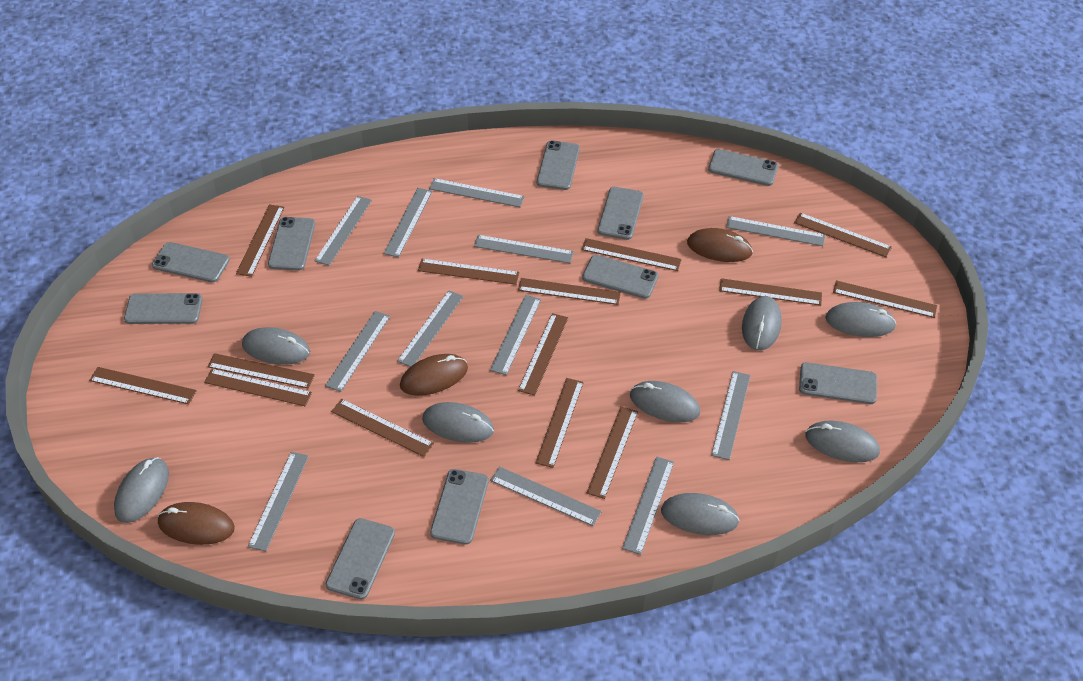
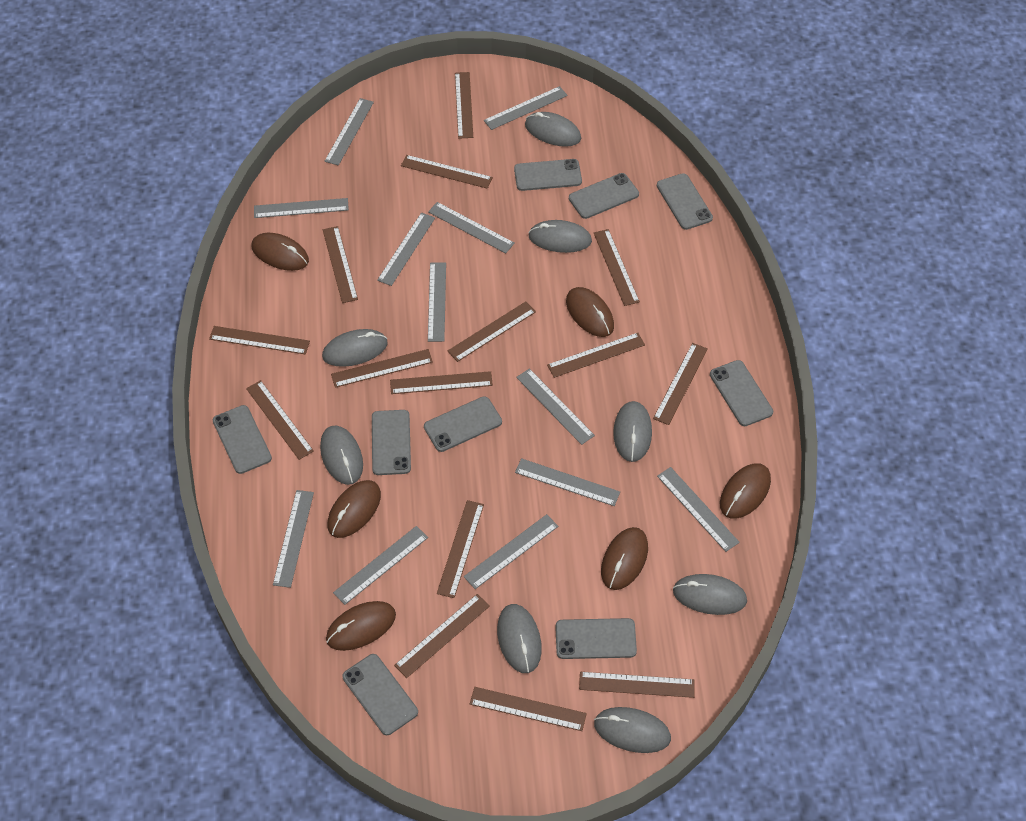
brown mouse: 3 -> 6
brown ruler: 14 -> 15
grey phone: 10 -> 9

